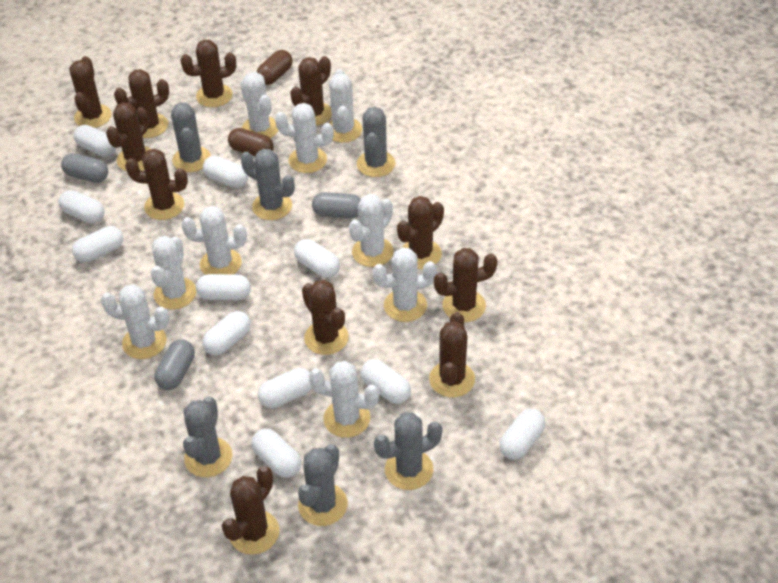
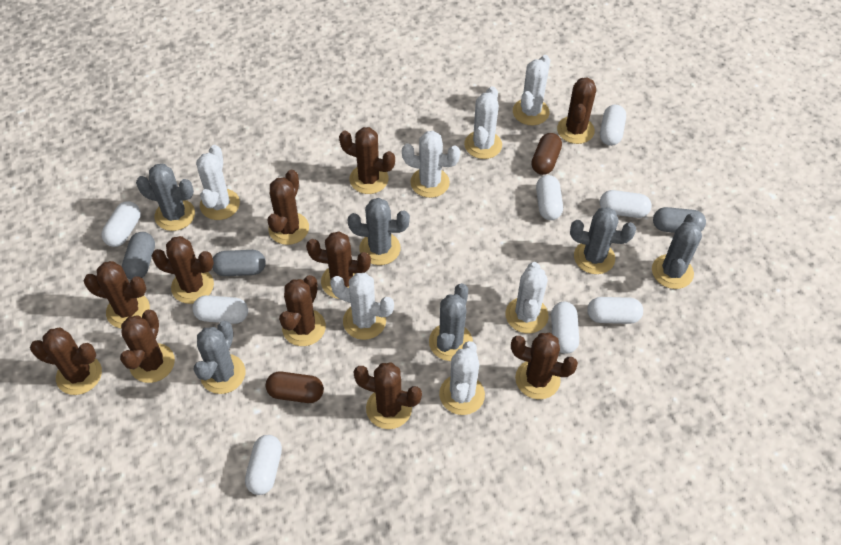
white cactus: 9 -> 7
white capsule: 11 -> 8

